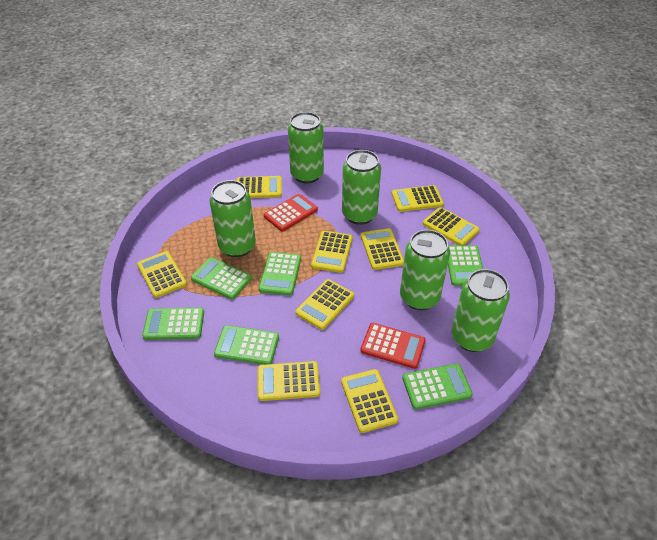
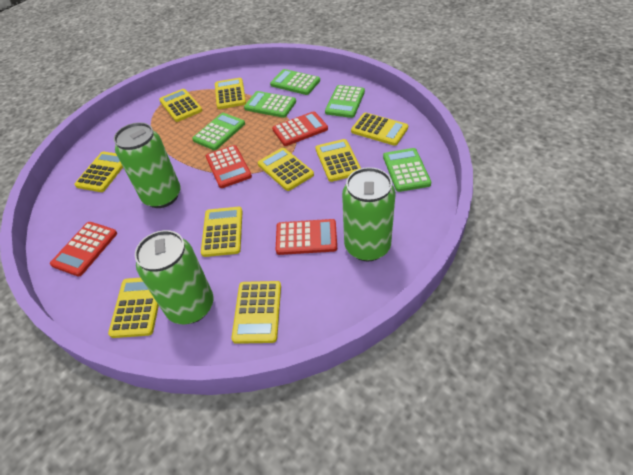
green calculator: 6 -> 5
green can: 5 -> 3
red calculator: 2 -> 4

